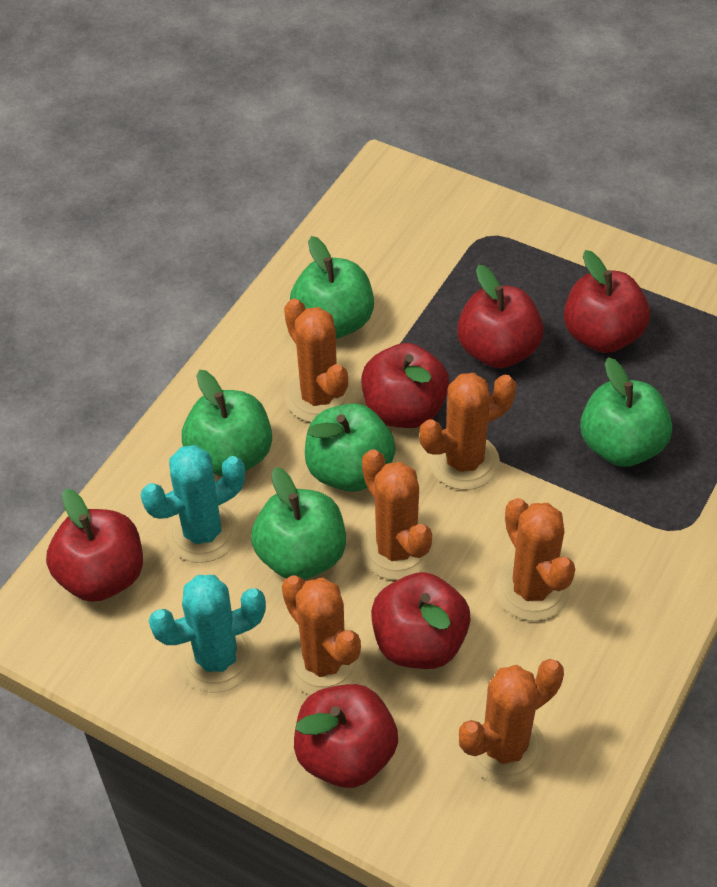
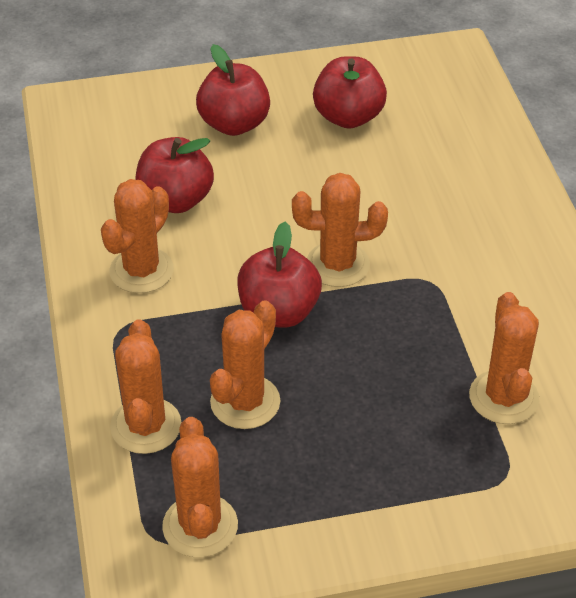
green apple: 5 -> 0
red apple: 6 -> 4
turquoise cactus: 2 -> 0

